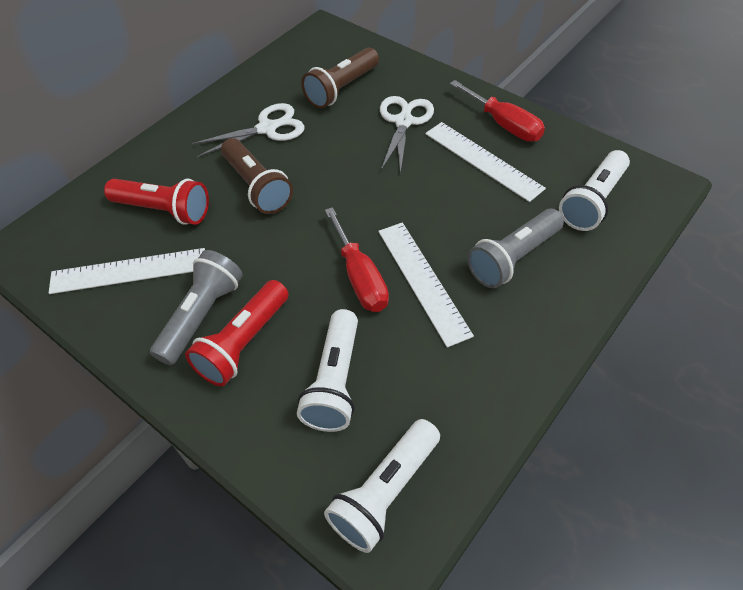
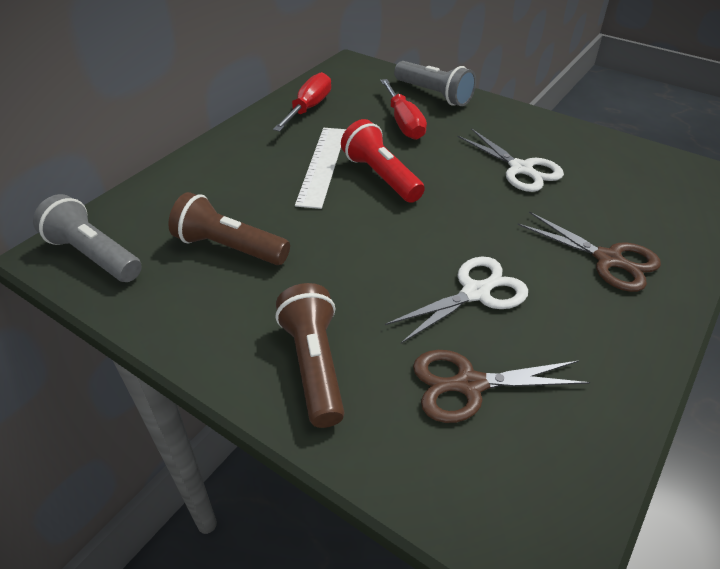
brown scissors: 0 -> 2
red flashlight: 2 -> 1
white flashlight: 3 -> 0
white ruler: 3 -> 1

